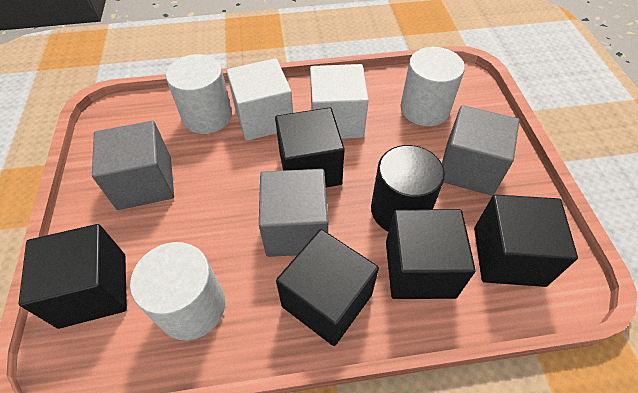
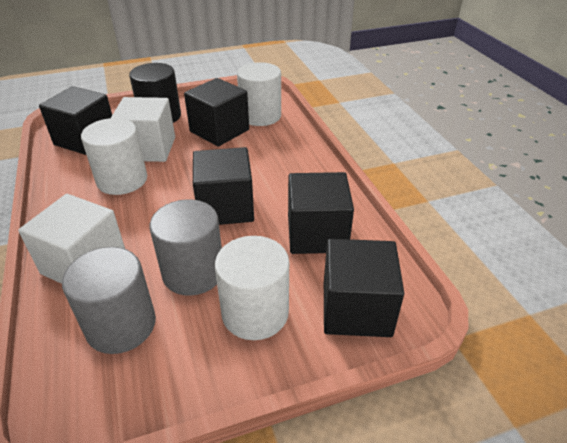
grey cube: 3 -> 0
grey cylinder: 0 -> 2

